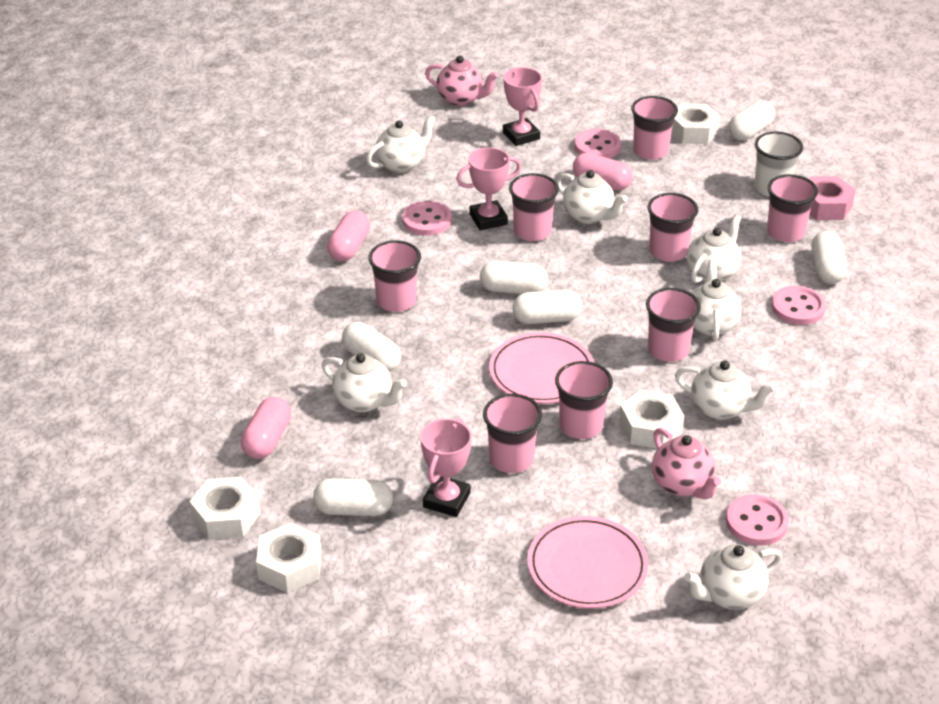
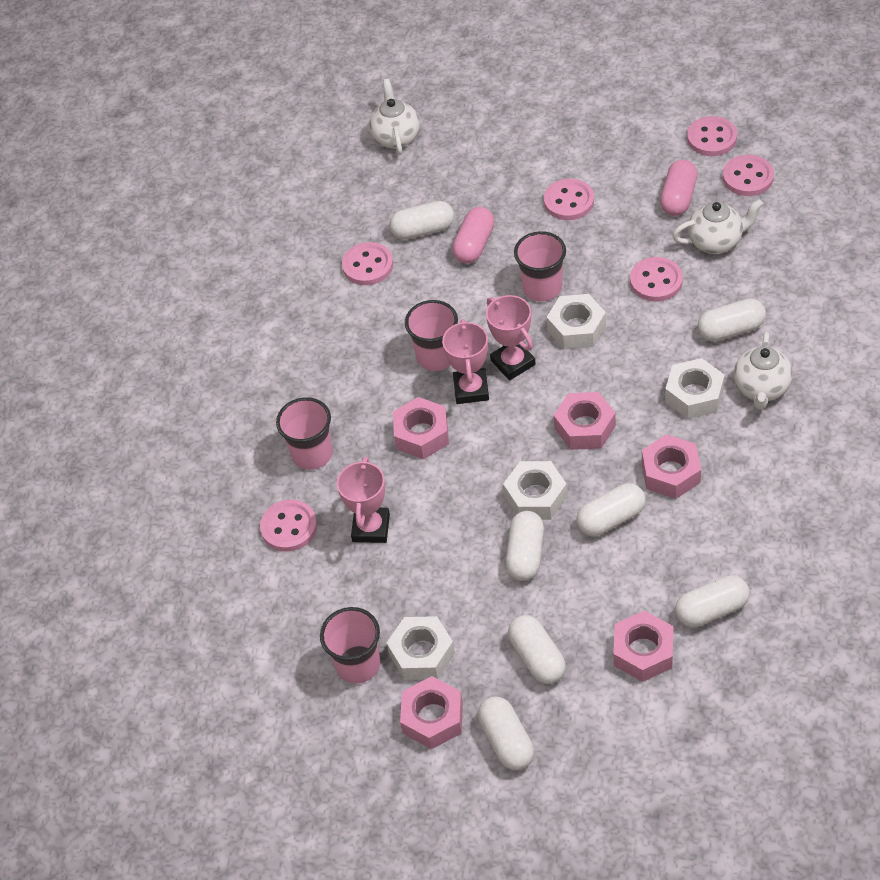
pink button: 4 -> 6
pink capsule: 3 -> 2
pink cup: 8 -> 4
pink nut: 1 -> 5
pink plate: 2 -> 0
pink teapot: 2 -> 0
white capsule: 6 -> 7
white cup: 1 -> 0
white teapot: 7 -> 3

